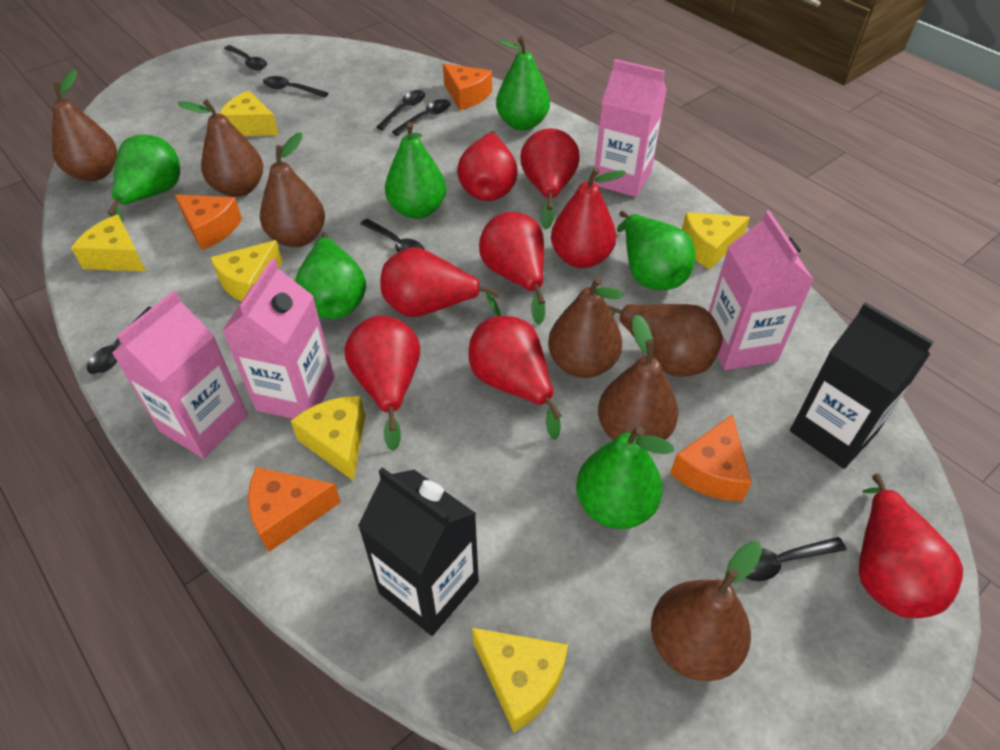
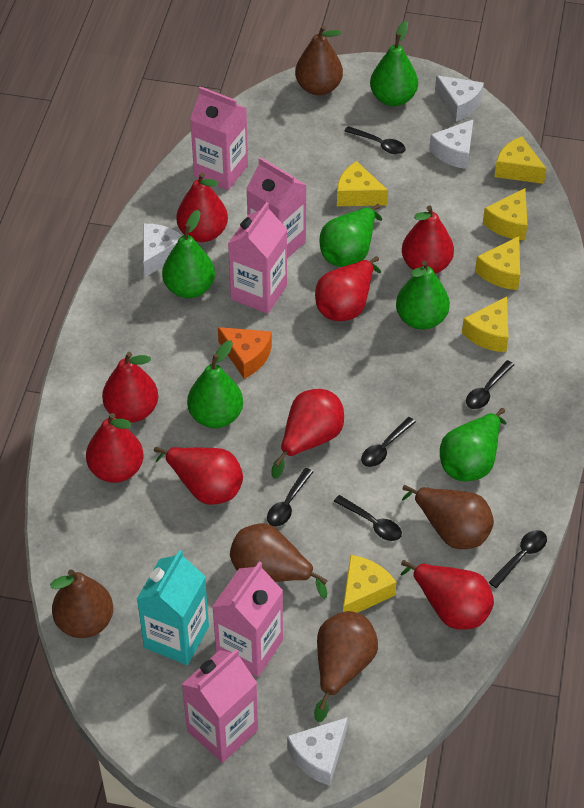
black carton: 2 -> 0
black spoon: 7 -> 6
brown pear: 7 -> 5
orange cheese: 4 -> 1
pink carton: 4 -> 5
turquoise carton: 0 -> 1
white cheese: 0 -> 4

